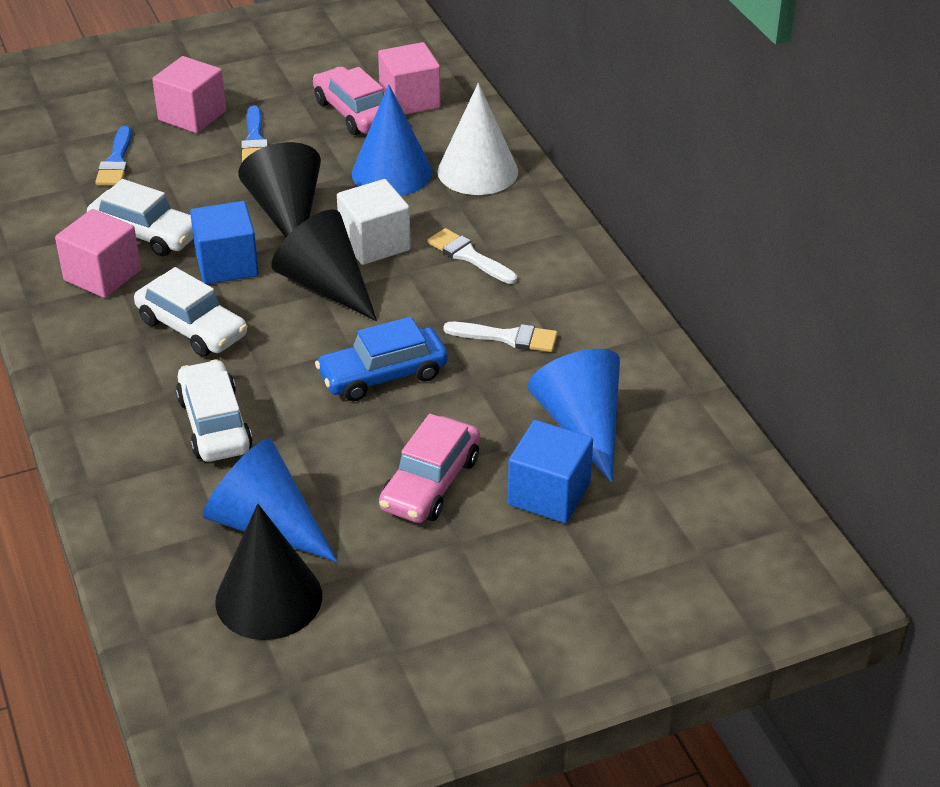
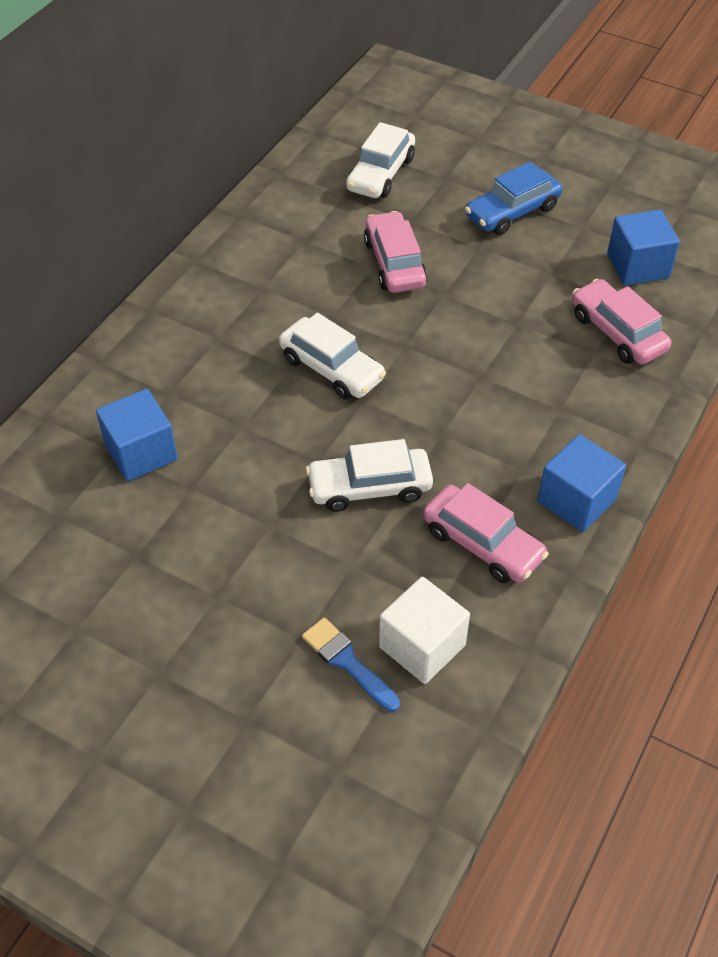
black cone: 3 -> 0
blue brush: 2 -> 1
blue cone: 3 -> 0
blue cube: 2 -> 3
pink car: 2 -> 3
pink cube: 3 -> 0
white brush: 2 -> 0
white cone: 1 -> 0

